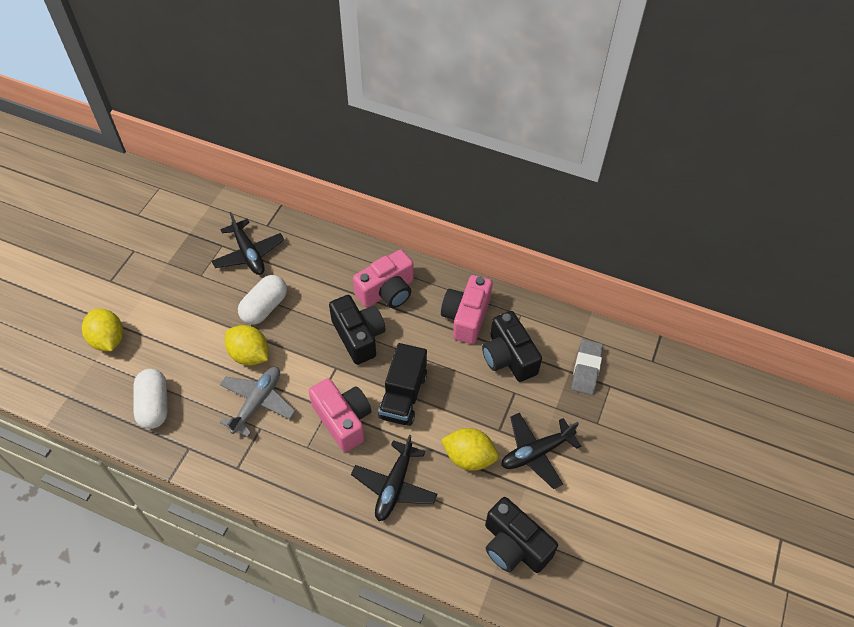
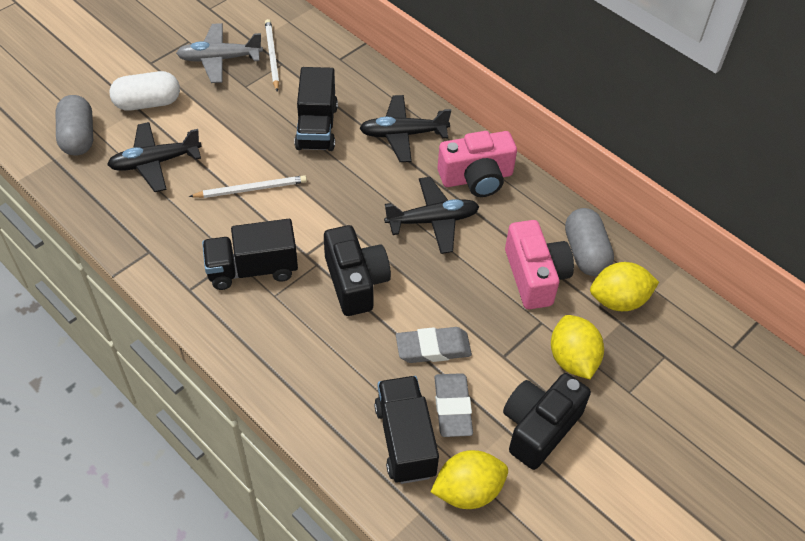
black camera: 3 -> 2
black truck: 1 -> 3
grey capsule: 0 -> 2
grey eraser: 1 -> 2
pink camera: 3 -> 2
white capsule: 2 -> 1
white pencil: 0 -> 2

